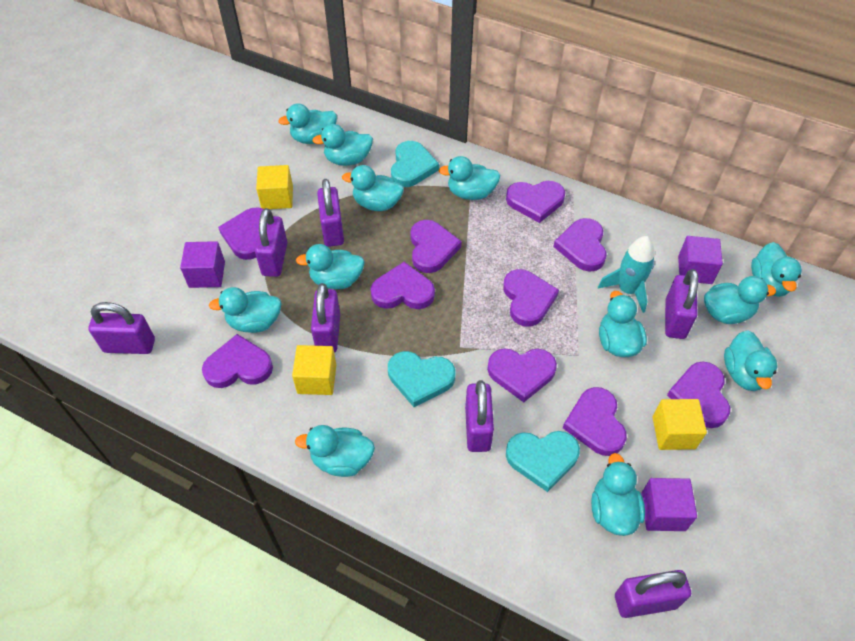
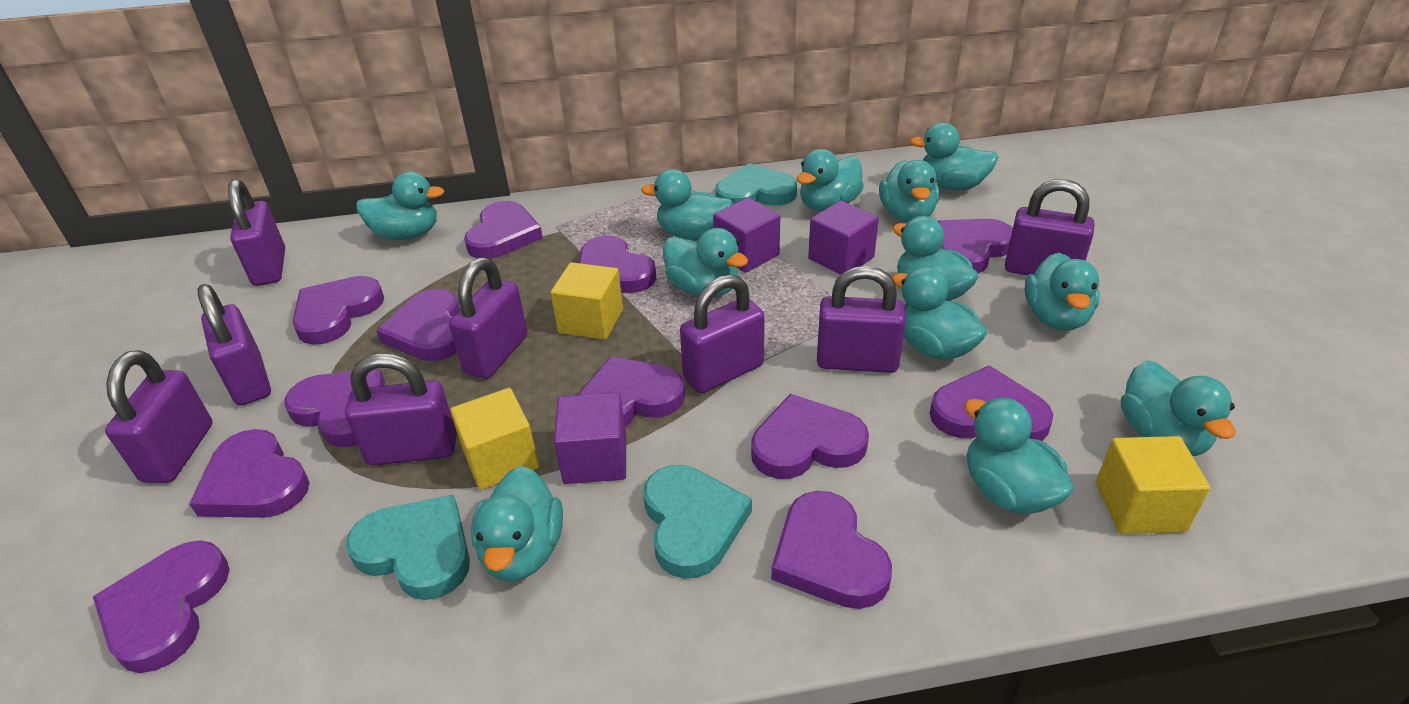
purple heart: 10 -> 12
purple padlock: 7 -> 8
turquoise rocket: 1 -> 0

